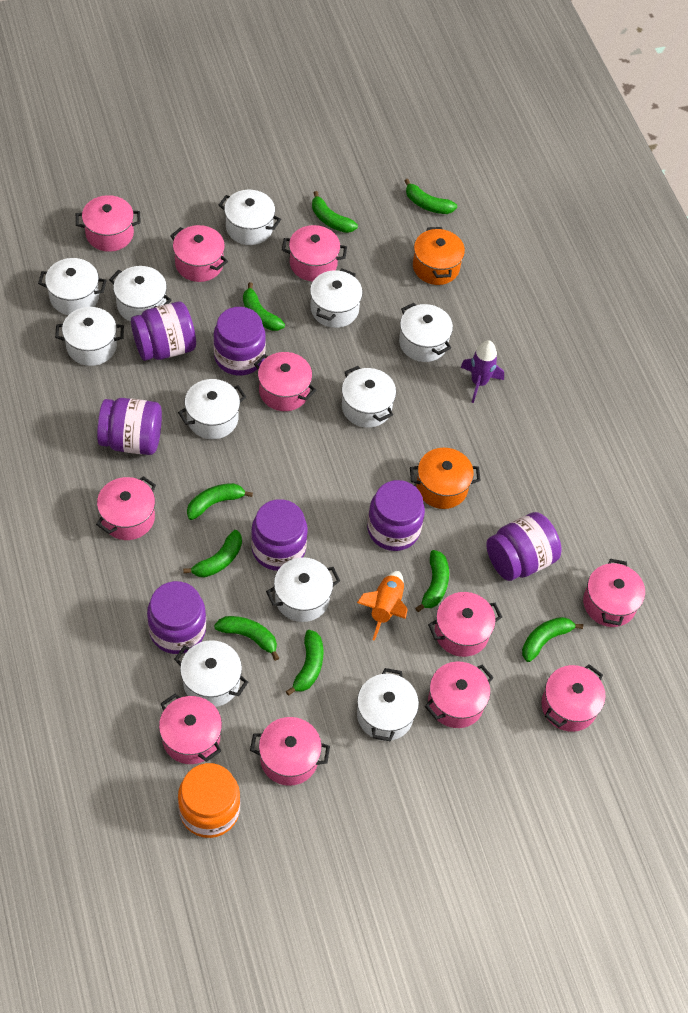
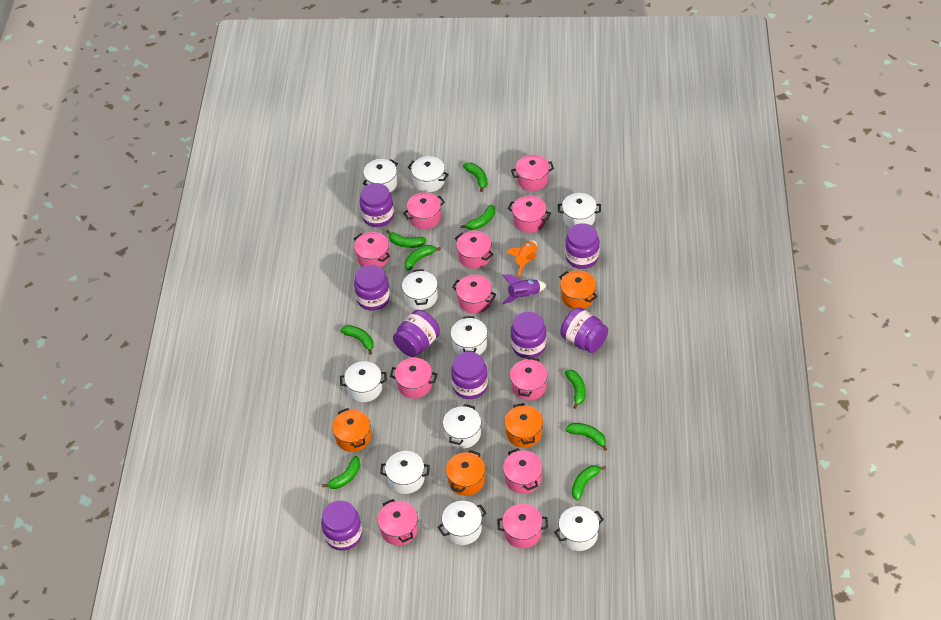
orange jar: 1 -> 0
orange pot: 2 -> 4
purple jar: 7 -> 8
white pot: 11 -> 10

